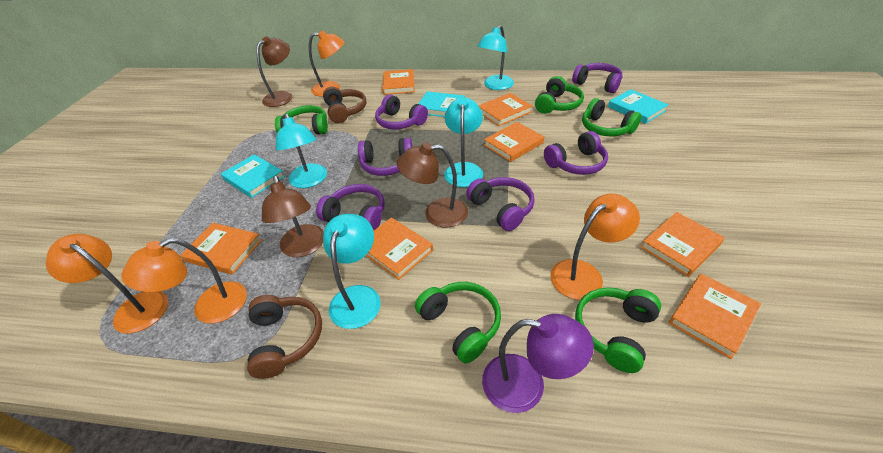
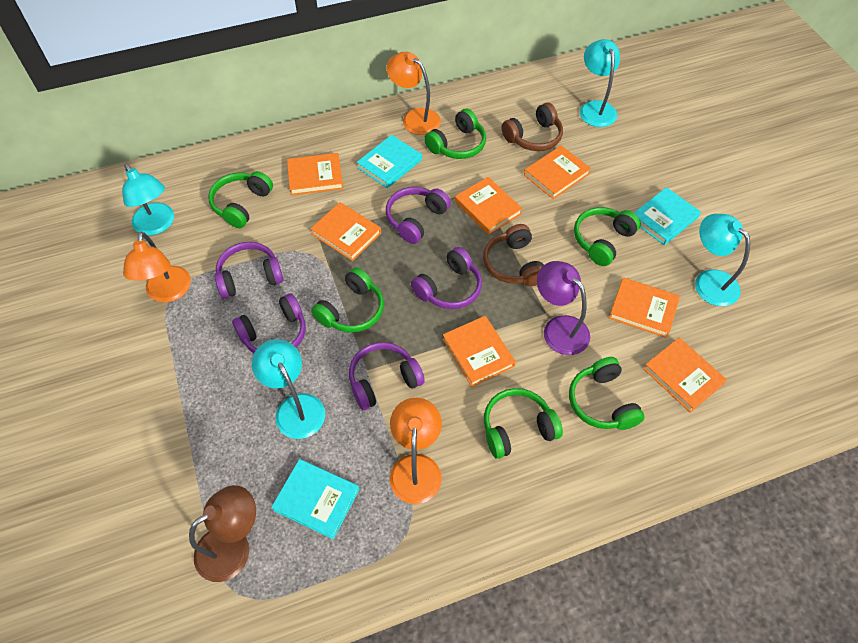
brown lamp: 3 -> 1
green headphones: 5 -> 6
orange lamp: 4 -> 3
purple headphones: 6 -> 5

